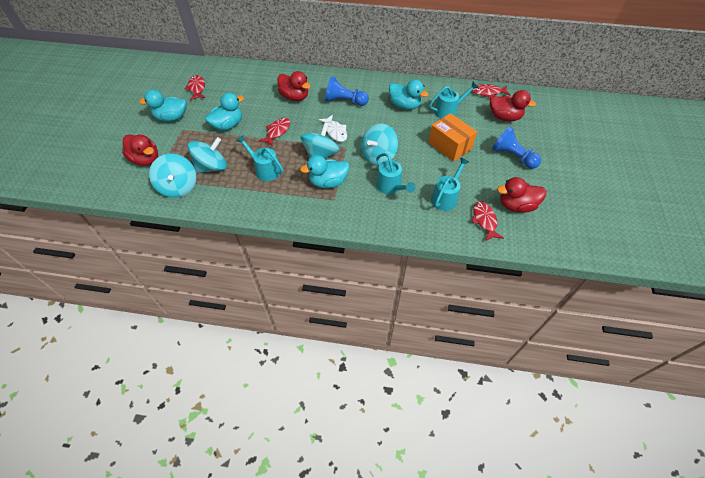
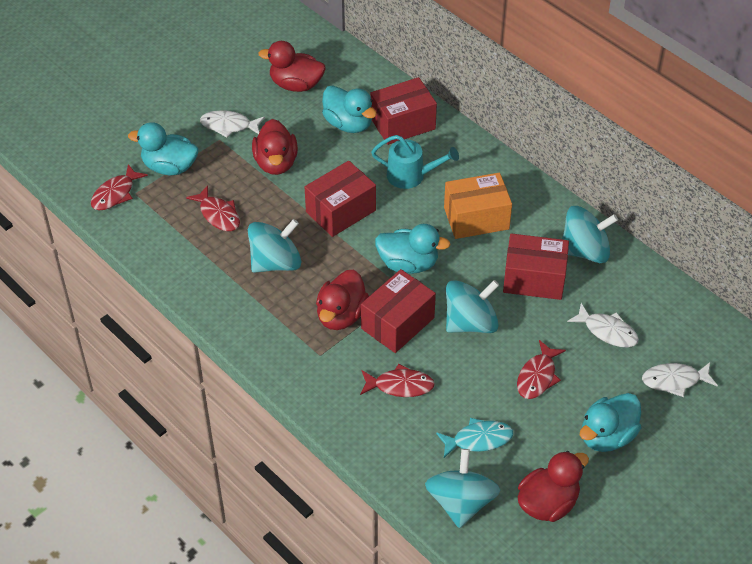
blue pawn: 2 -> 0
red box: 0 -> 4
turquoise fish: 0 -> 1
turquoise watering can: 4 -> 1
white fish: 1 -> 3

